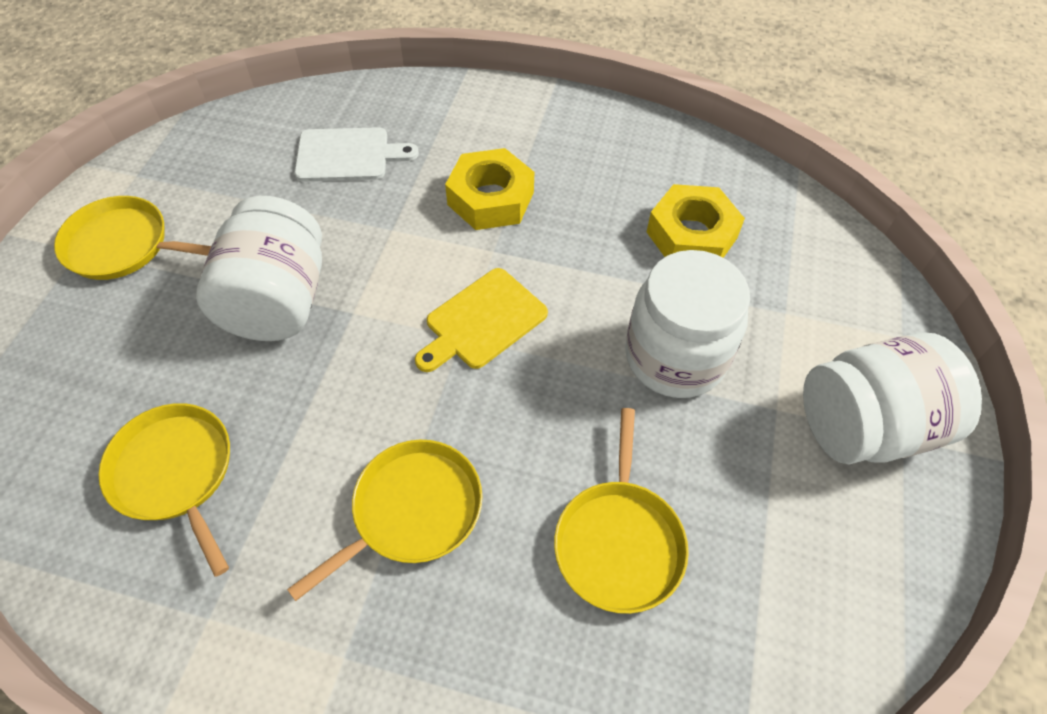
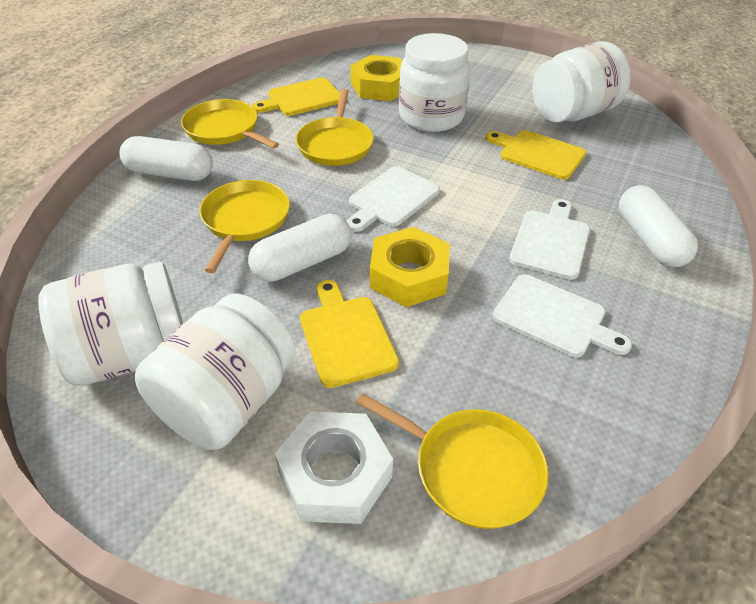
white capsule: 0 -> 3
white cutting board: 1 -> 3
white jar: 3 -> 4
white nut: 0 -> 1
yellow cutting board: 1 -> 3

